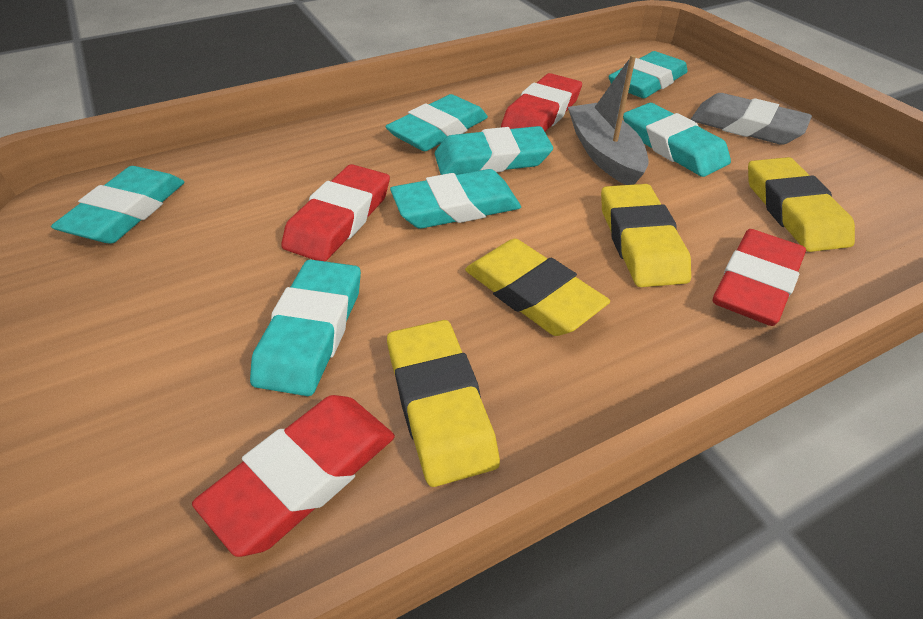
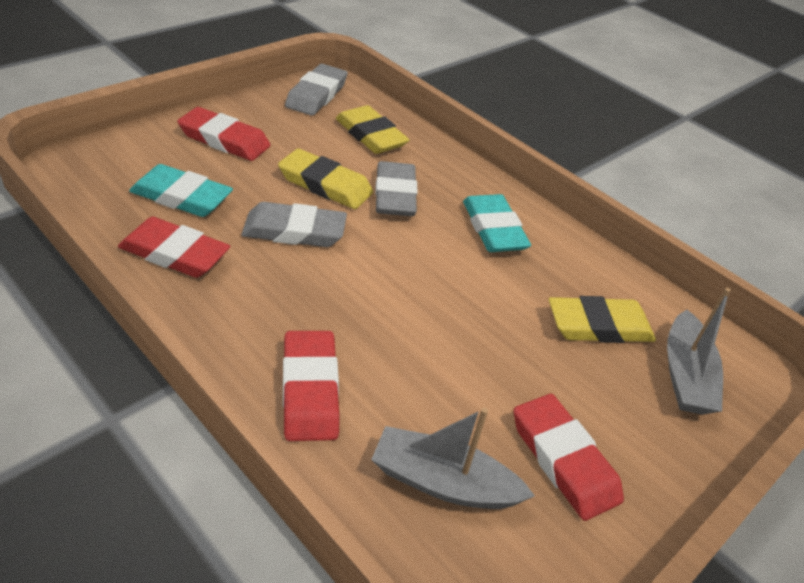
grey boat: 1 -> 2
grey eraser: 1 -> 3
turquoise eraser: 7 -> 2
yellow eraser: 4 -> 3

